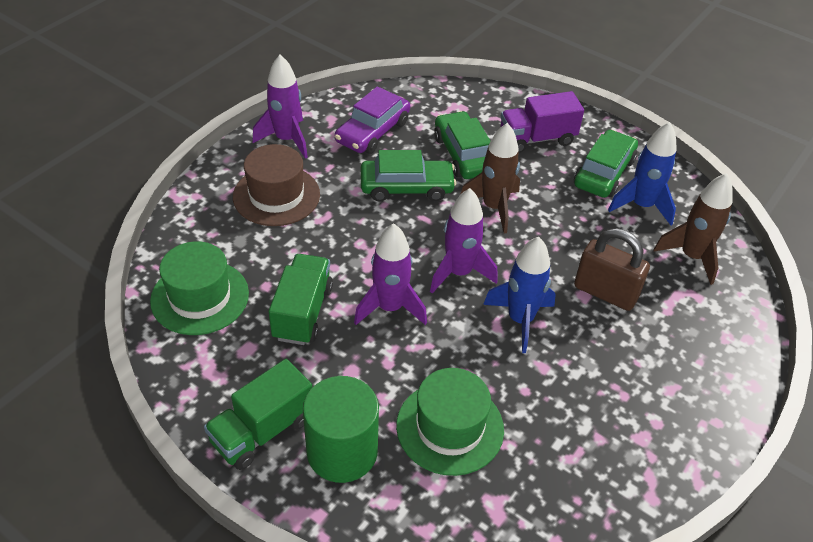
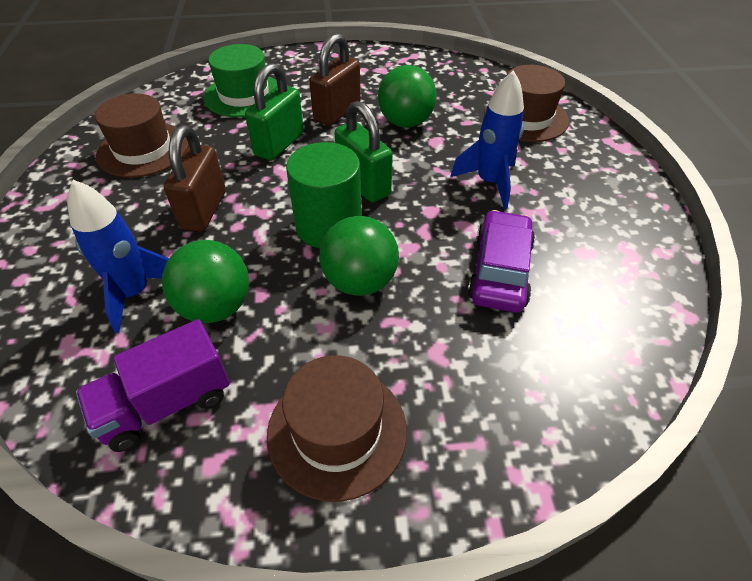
brown hat: 1 -> 3
brown padlock: 1 -> 2
brown rocket: 2 -> 0
green ball: 0 -> 3
green car: 3 -> 0
green hat: 2 -> 1
green padlock: 0 -> 2
green truck: 2 -> 0
purple rocket: 3 -> 0

